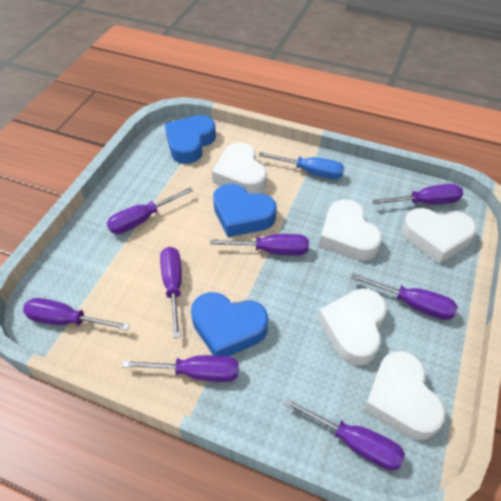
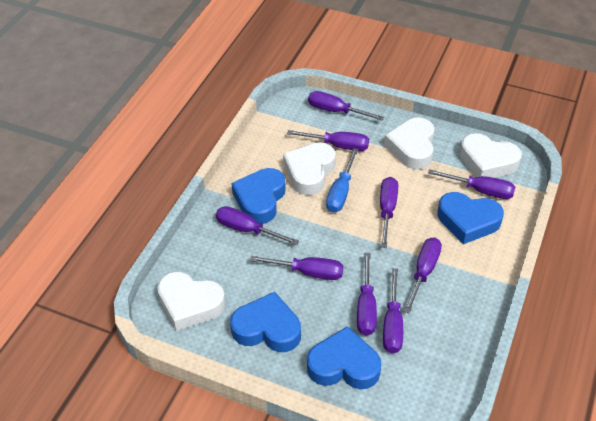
blue heart: 3 -> 4
purple screwdriver: 8 -> 9
white heart: 5 -> 4

